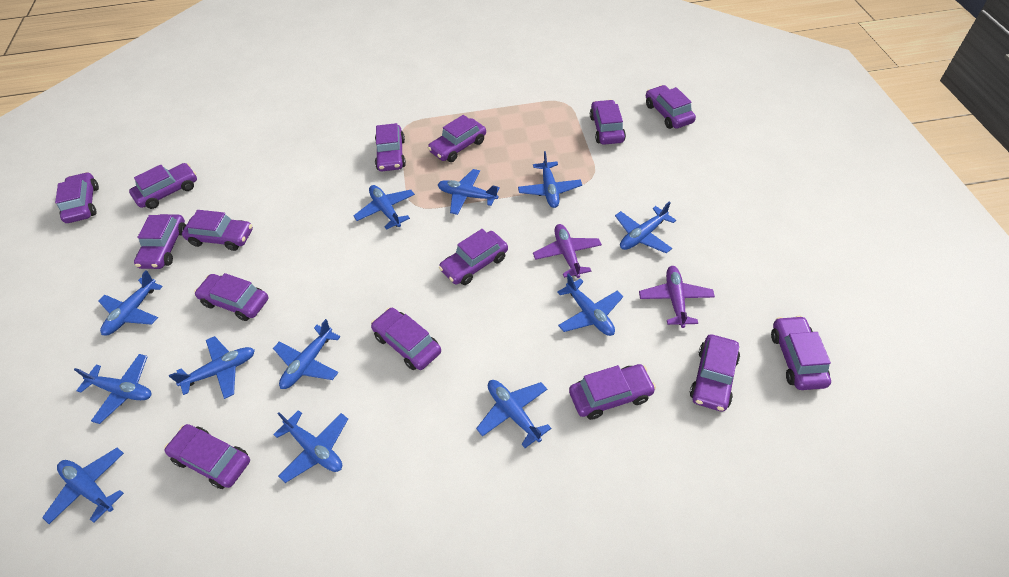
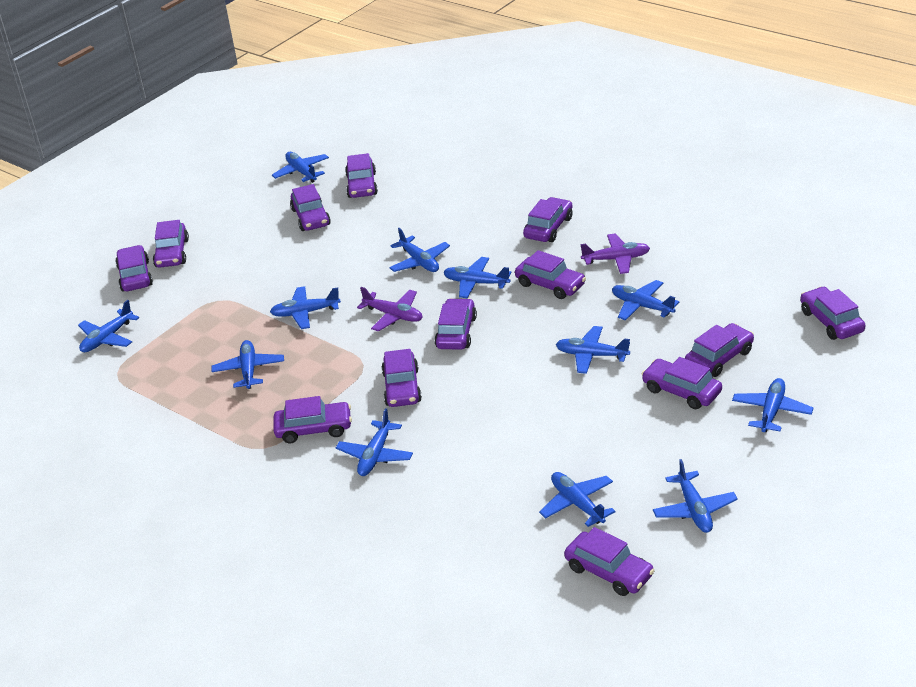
purple car: 15 -> 13

